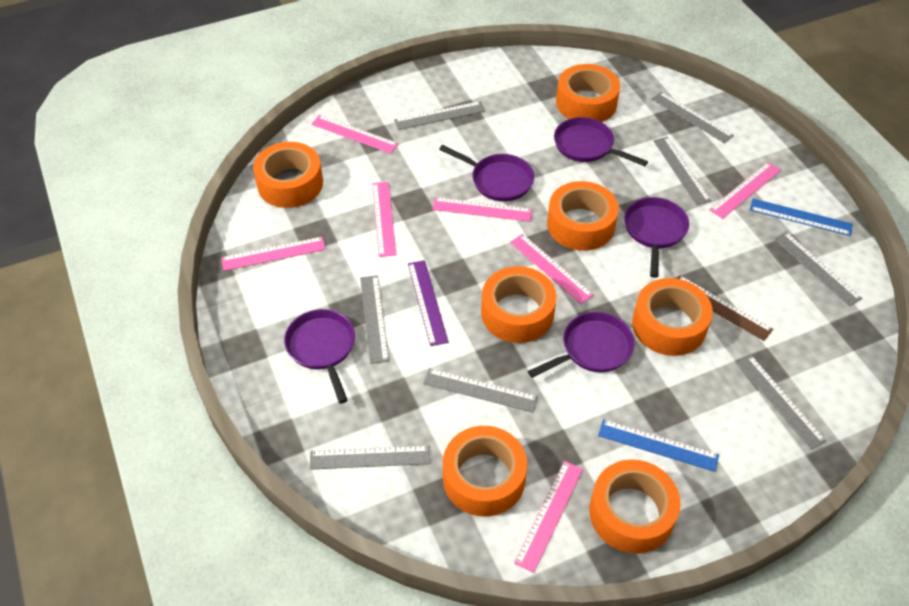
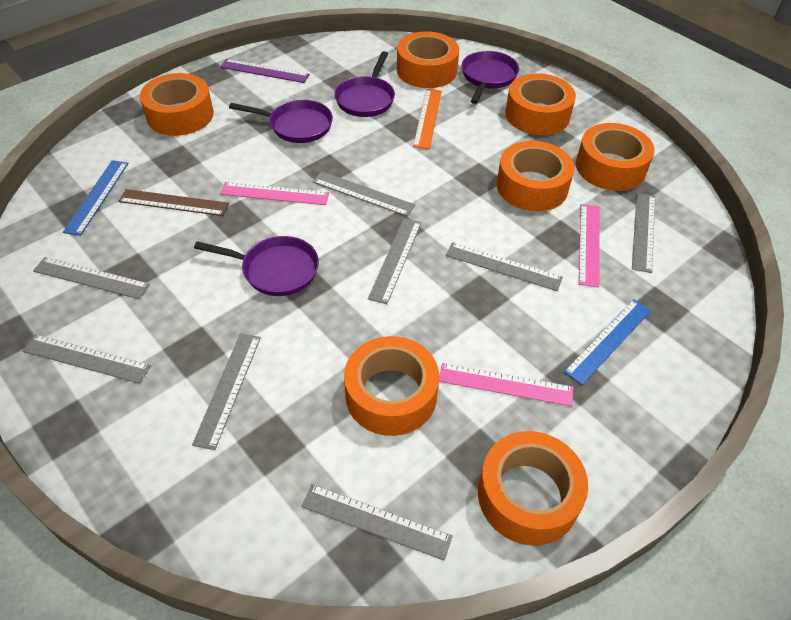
orange ruler: 0 -> 1
pink ruler: 7 -> 3
purple pan: 5 -> 4

